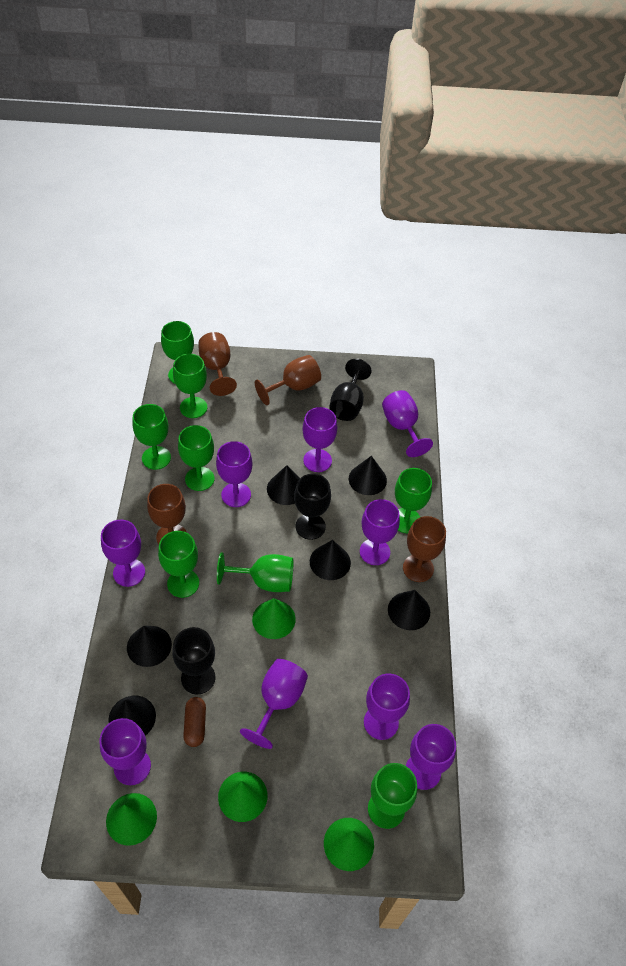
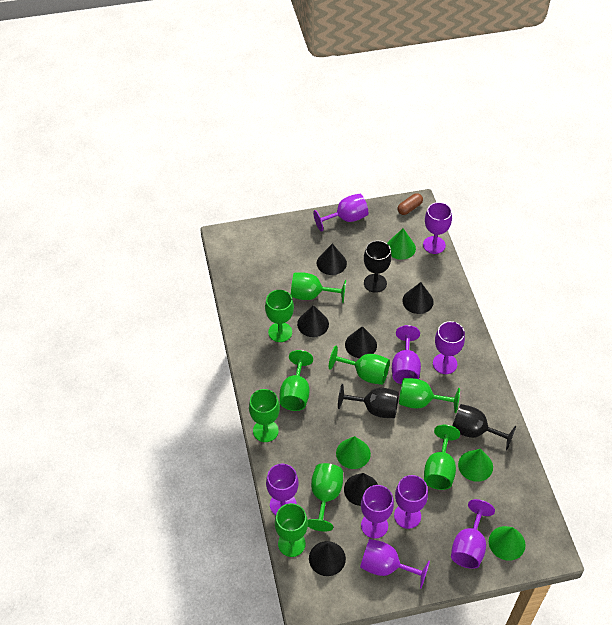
brown goblet: 4 -> 0
green goblet: 8 -> 9

